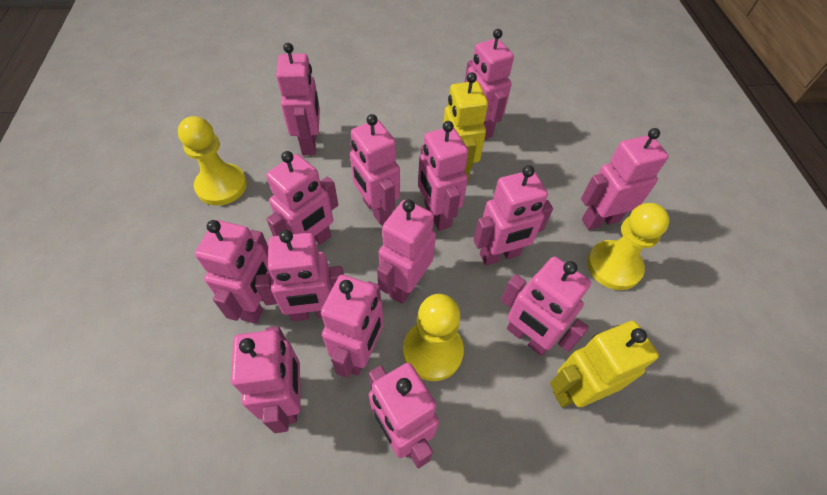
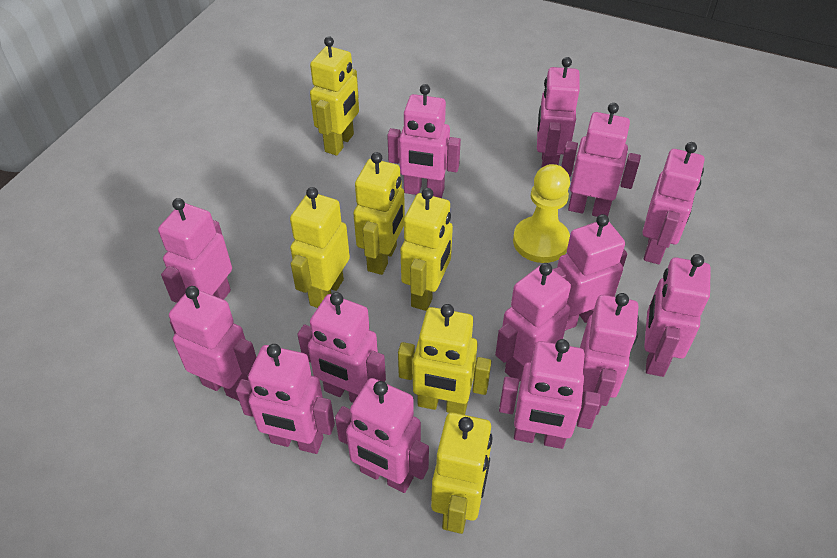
yellow pawn: 3 -> 1
yellow robot: 2 -> 6

